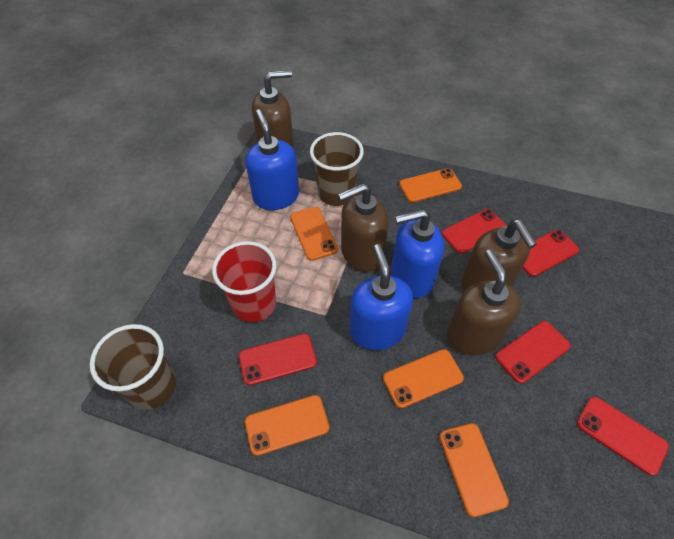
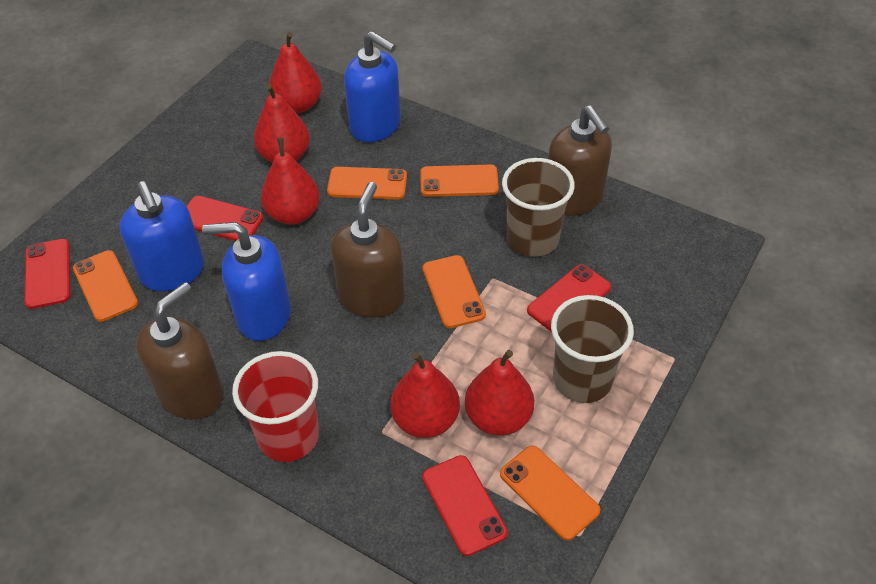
brown soap dispenser: 4 -> 3
red pear: 0 -> 5
red phone: 5 -> 4

